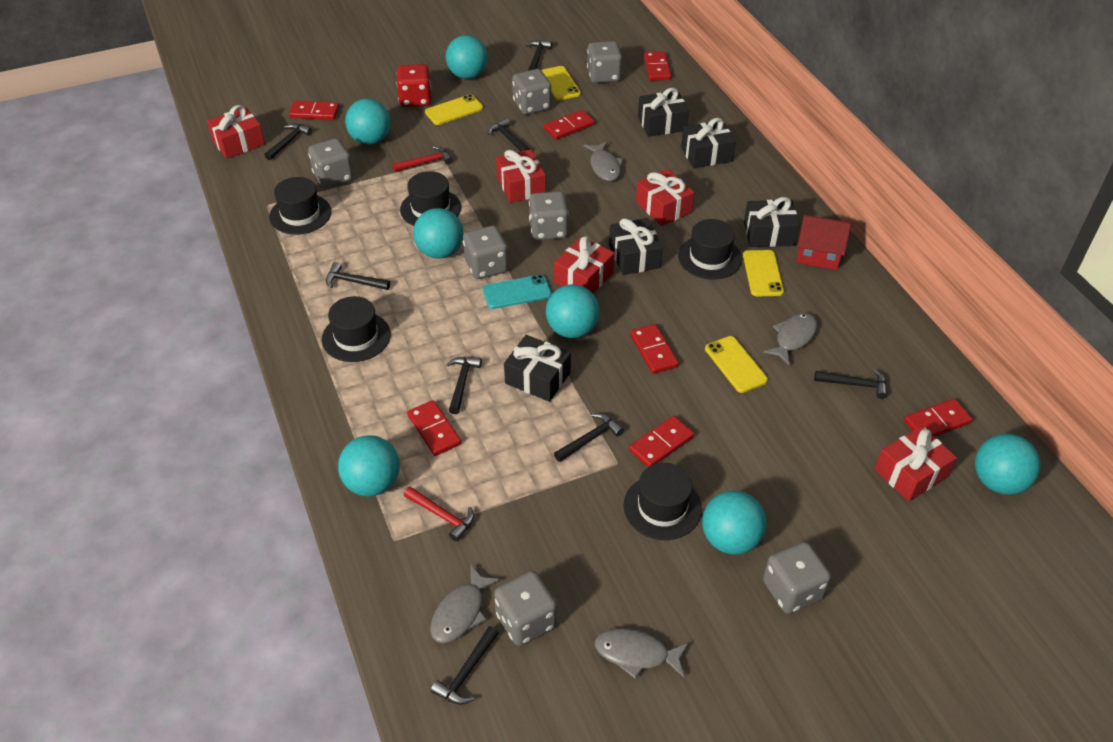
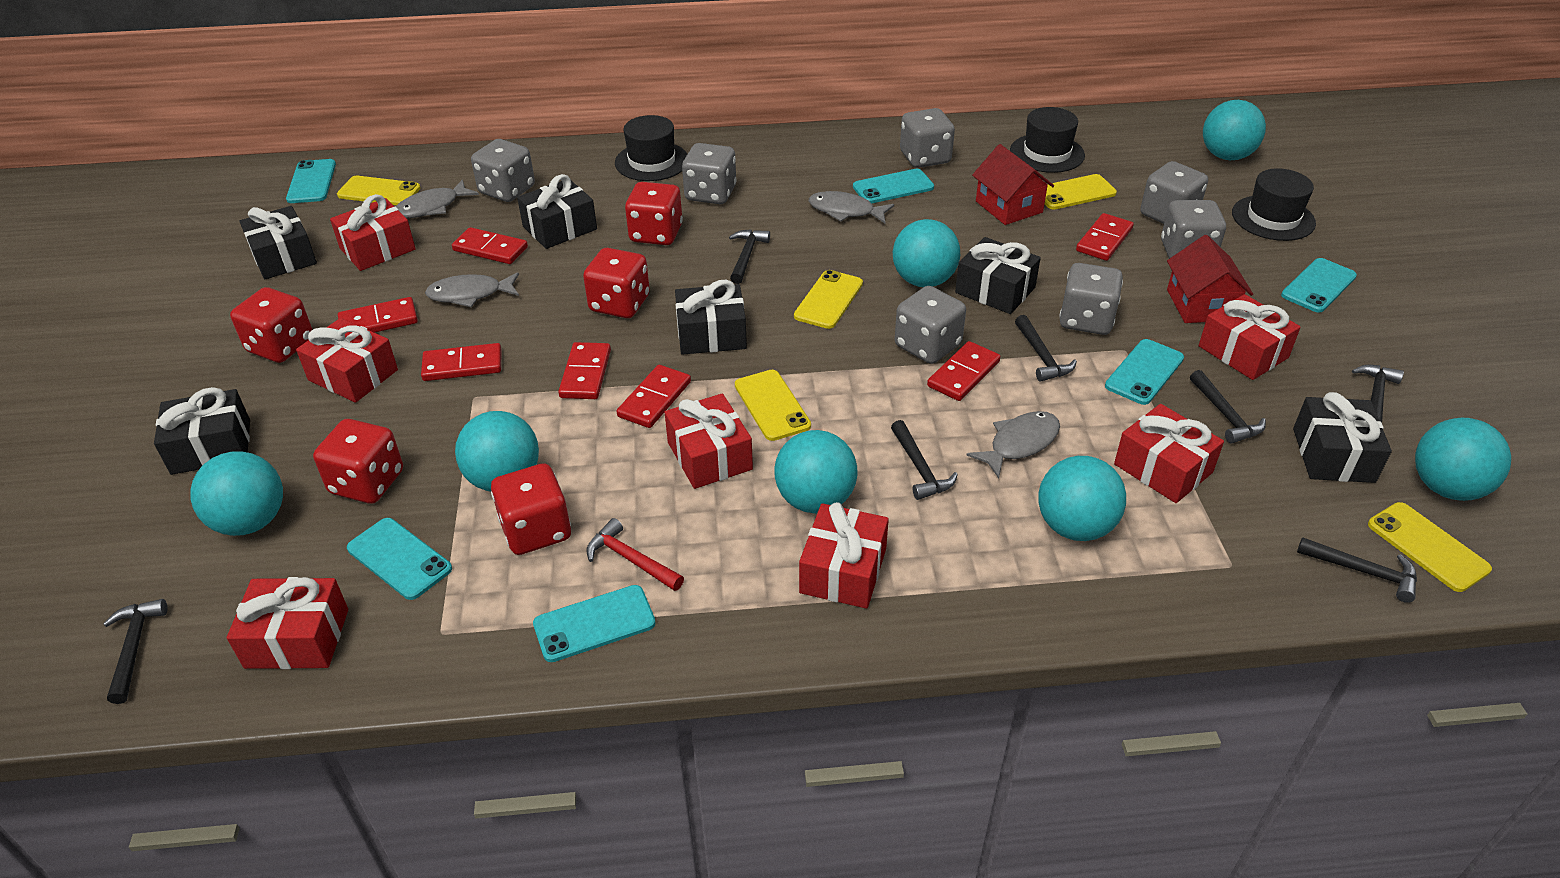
black gift: 5 -> 6
black hammer: 8 -> 7
black hat: 5 -> 3
red dice: 1 -> 5
red gift: 5 -> 7
red hammer: 2 -> 1
red house: 1 -> 2
turquoise phone: 1 -> 6
yellow phone: 4 -> 5

